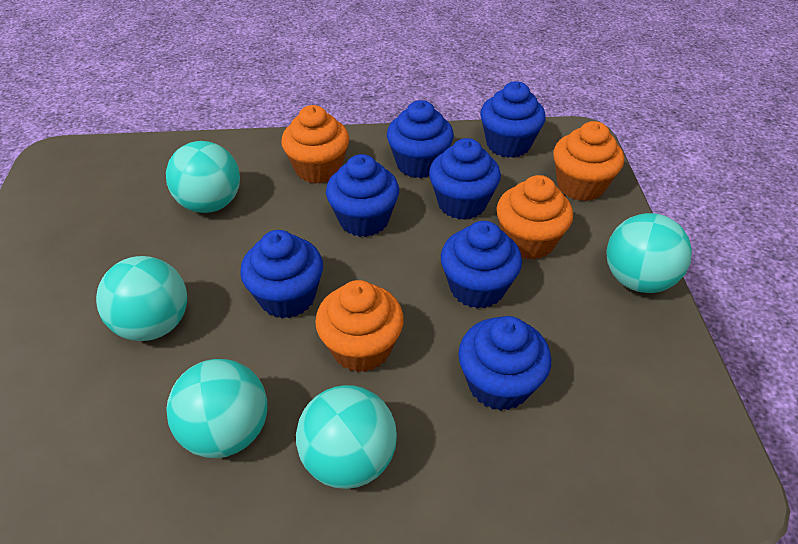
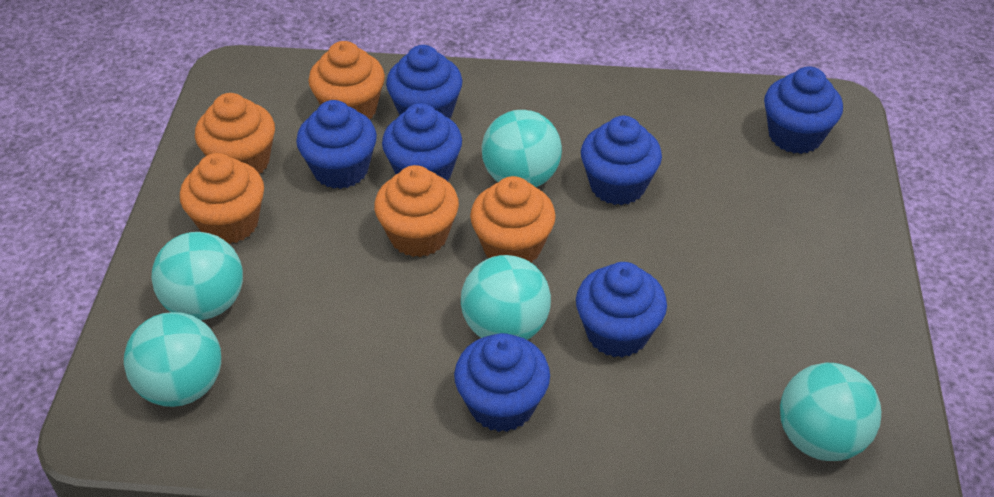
orange cupcake: 4 -> 5

